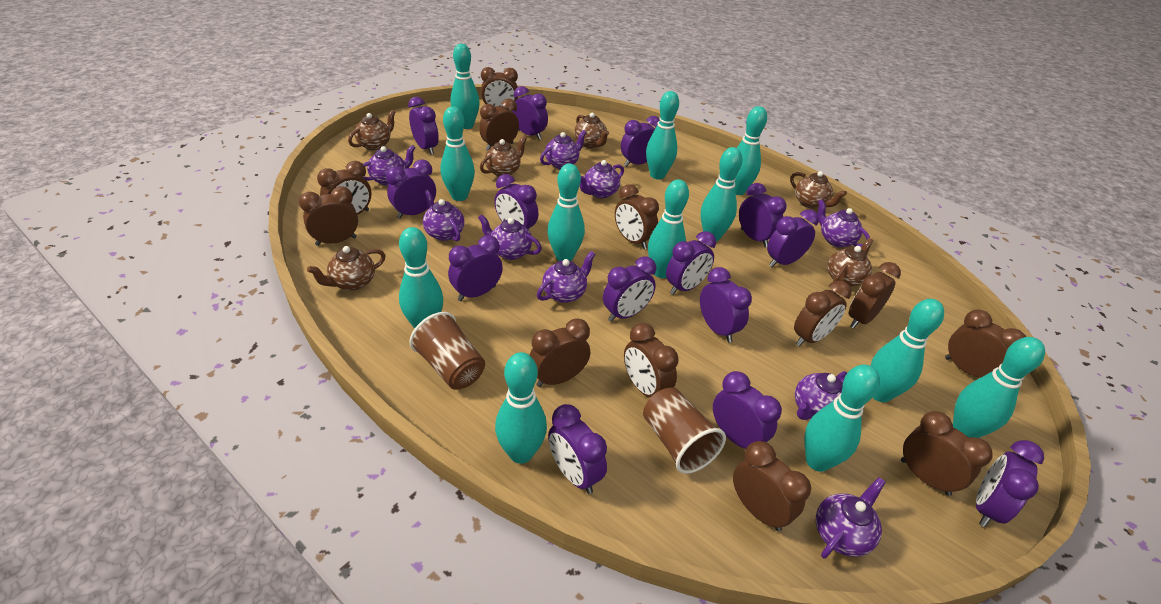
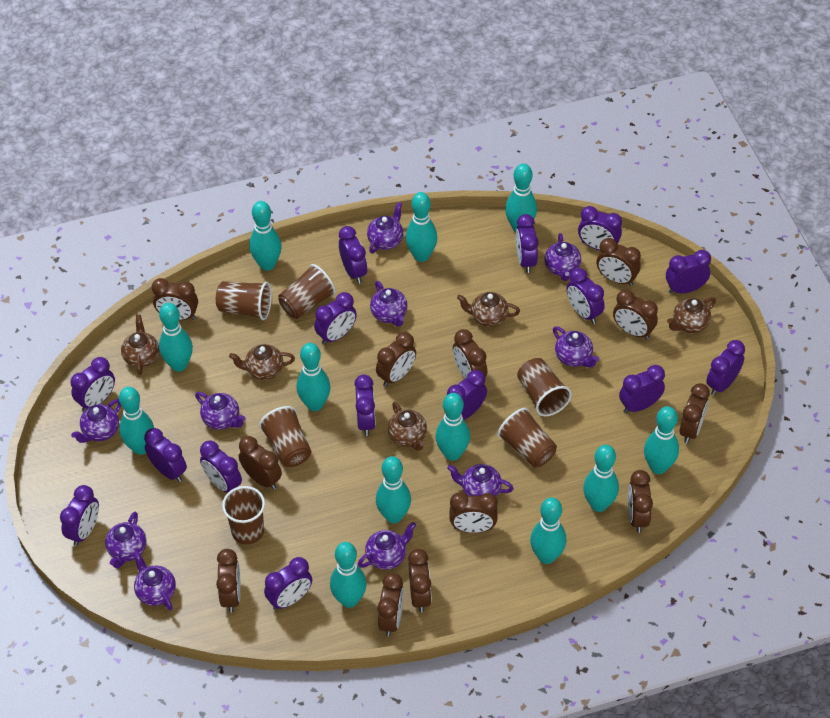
brown cup: 2 -> 6
brown teapot: 6 -> 5
purple clock: 14 -> 15
purple teapot: 9 -> 10

